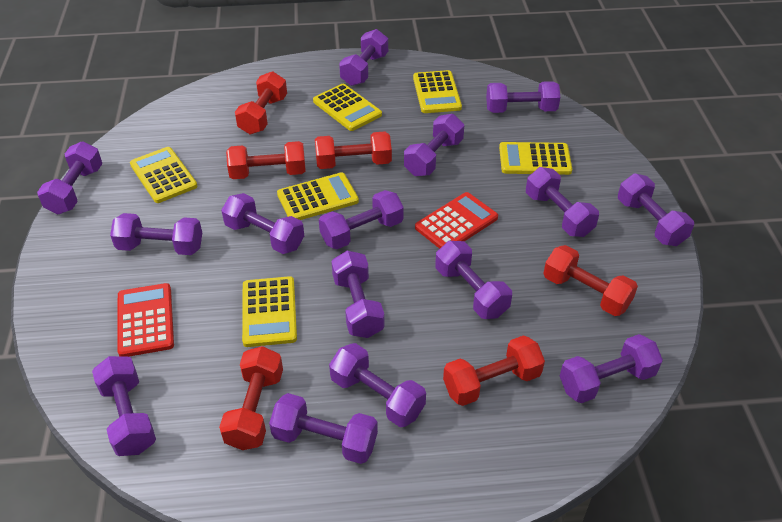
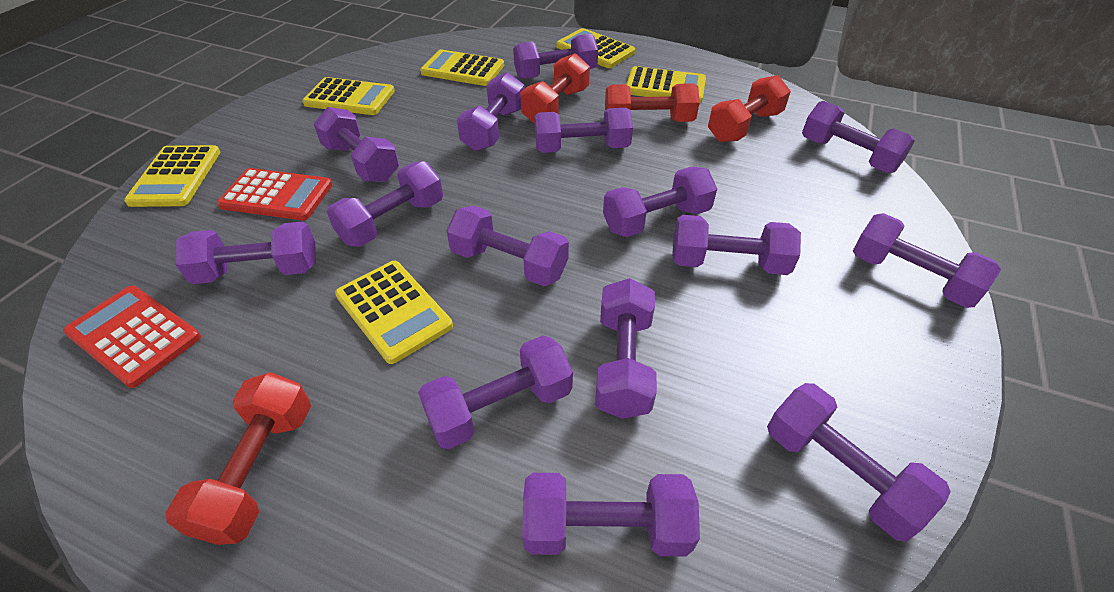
red dumbbell: 6 -> 4

